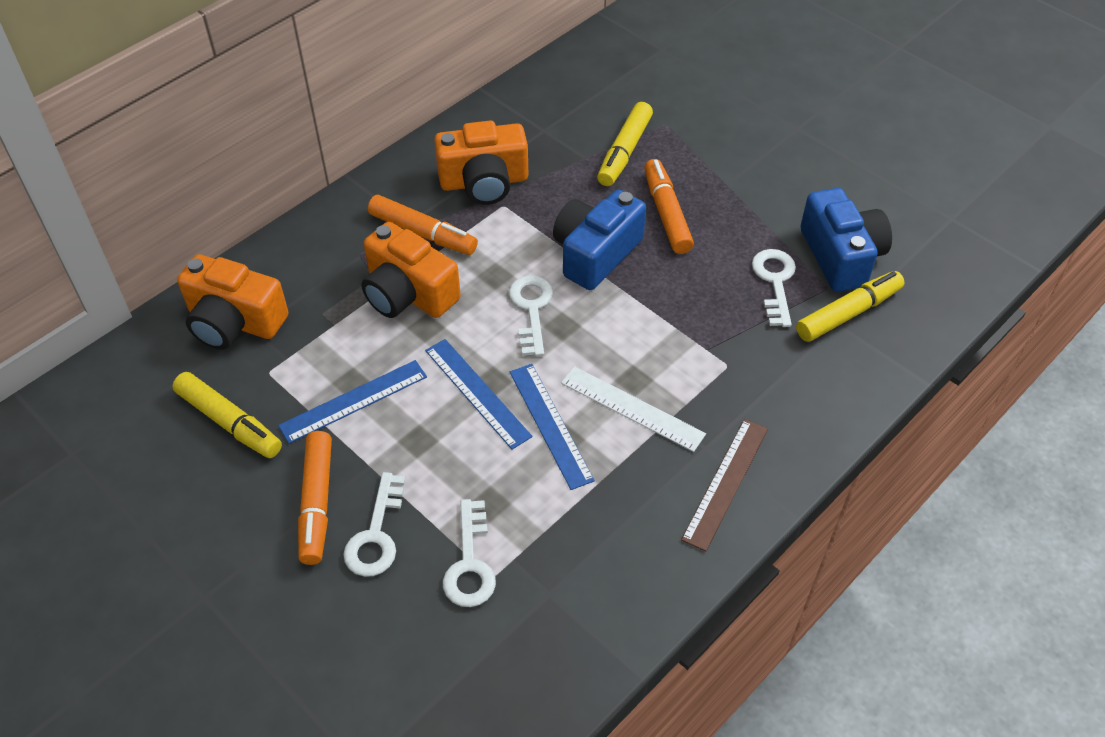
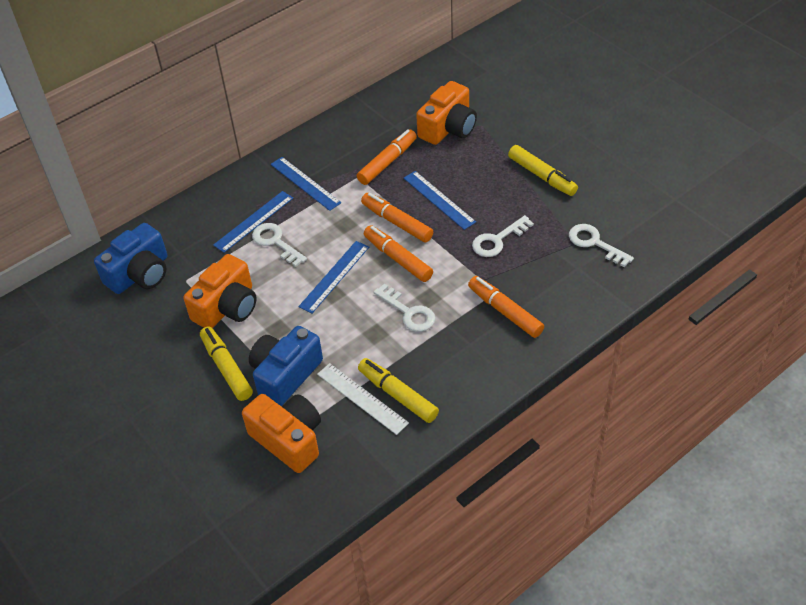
blue ruler: 3 -> 4
brown ruler: 1 -> 0
orange marker: 3 -> 4

